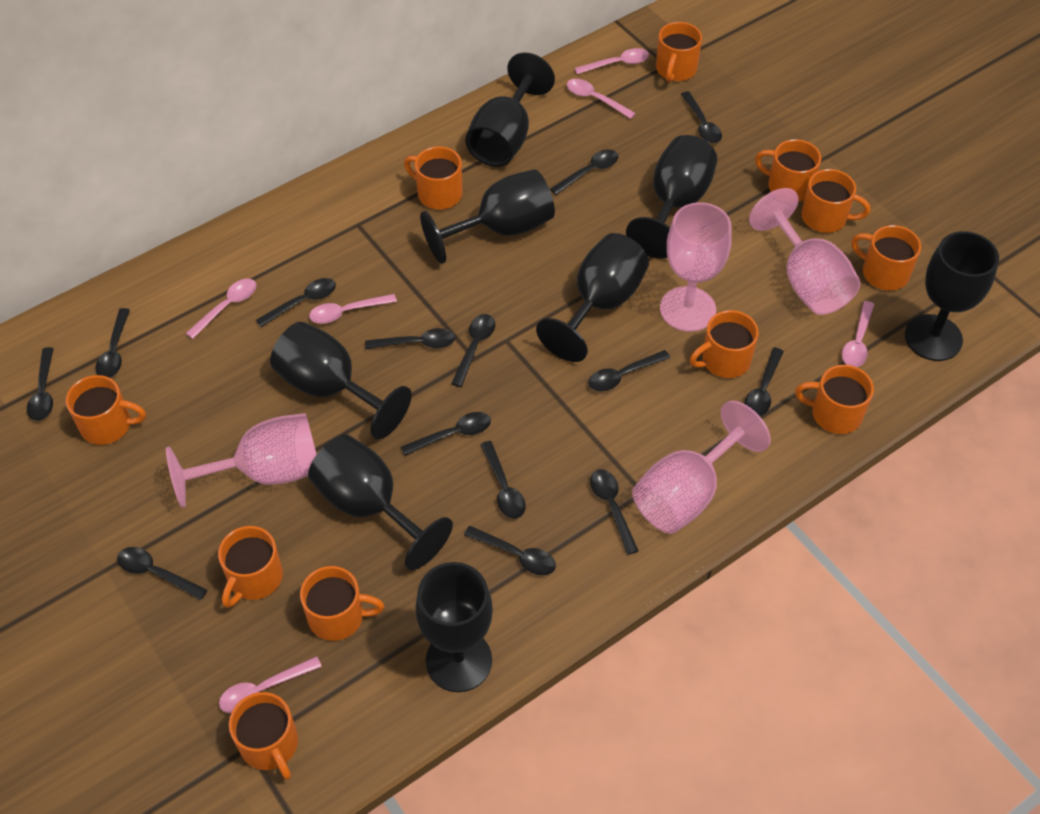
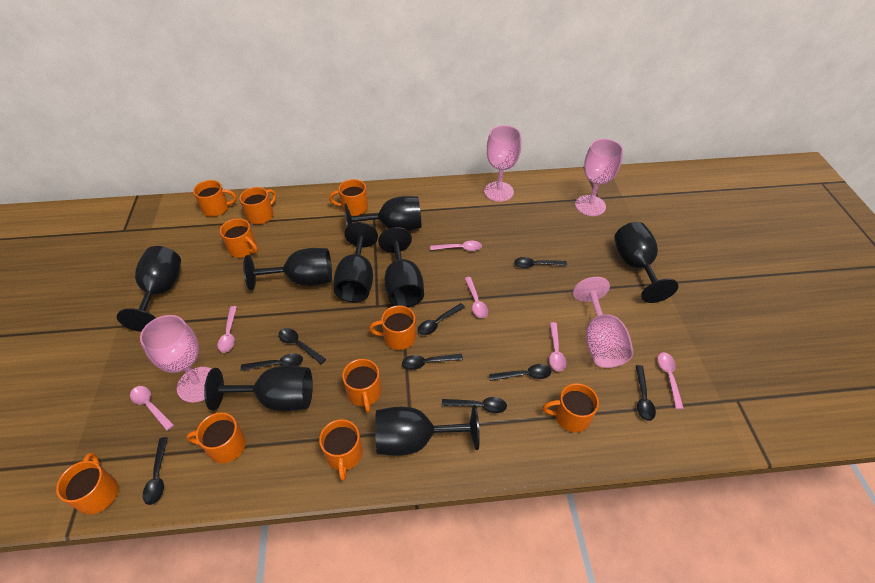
black spoon: 14 -> 9
orange mug: 11 -> 10

